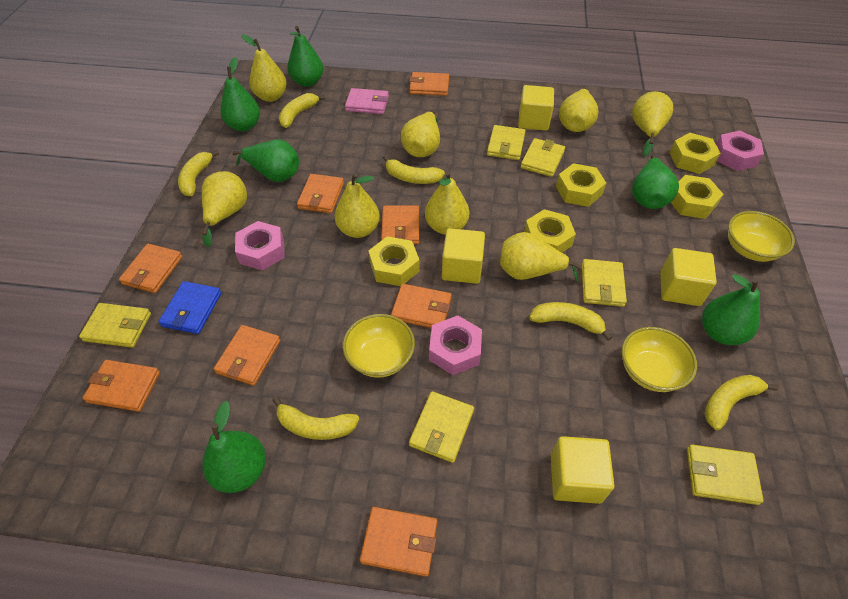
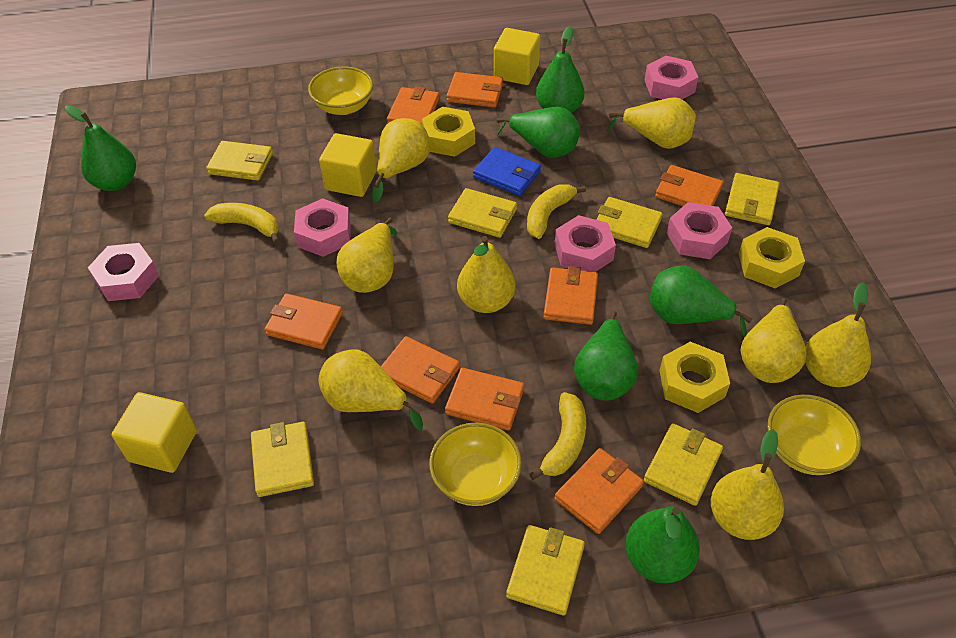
pink nut: 3 -> 5
pink wallet: 1 -> 0
yellow banana: 6 -> 3
yellow cube: 4 -> 3
yellow nut: 5 -> 3
yellow wallet: 6 -> 7

